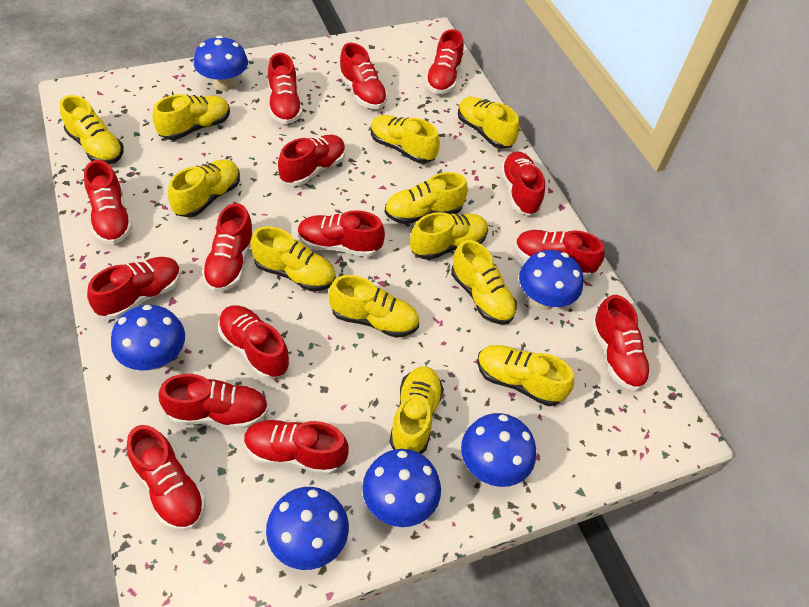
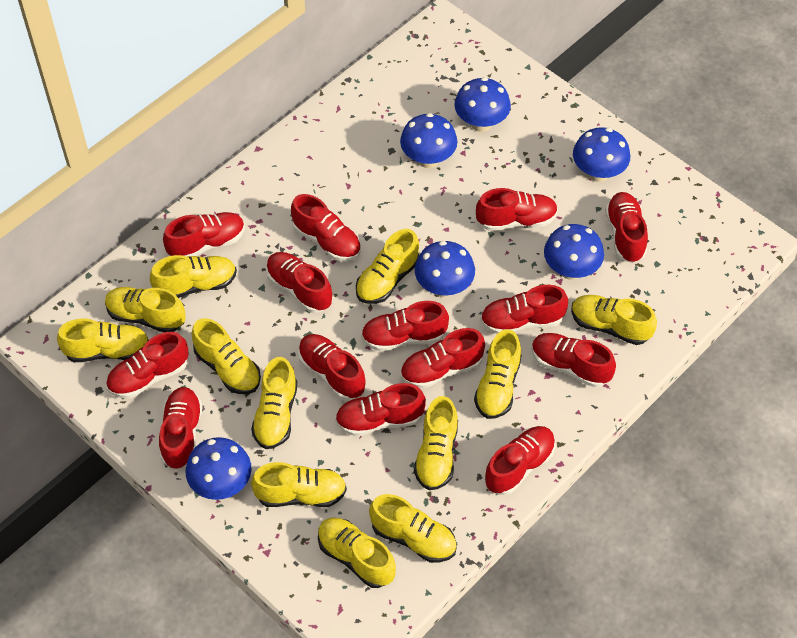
red shoe: 15 -> 14

